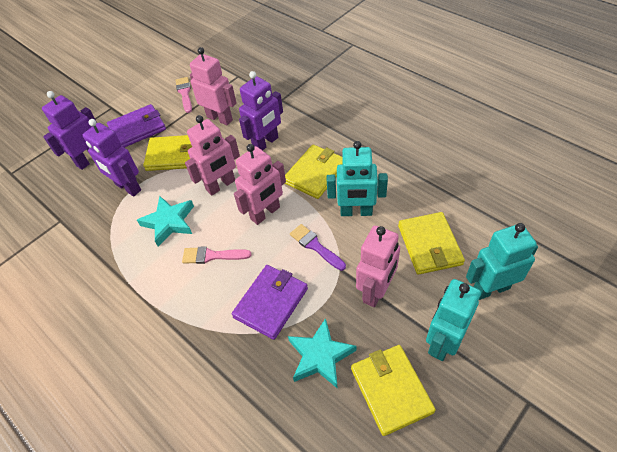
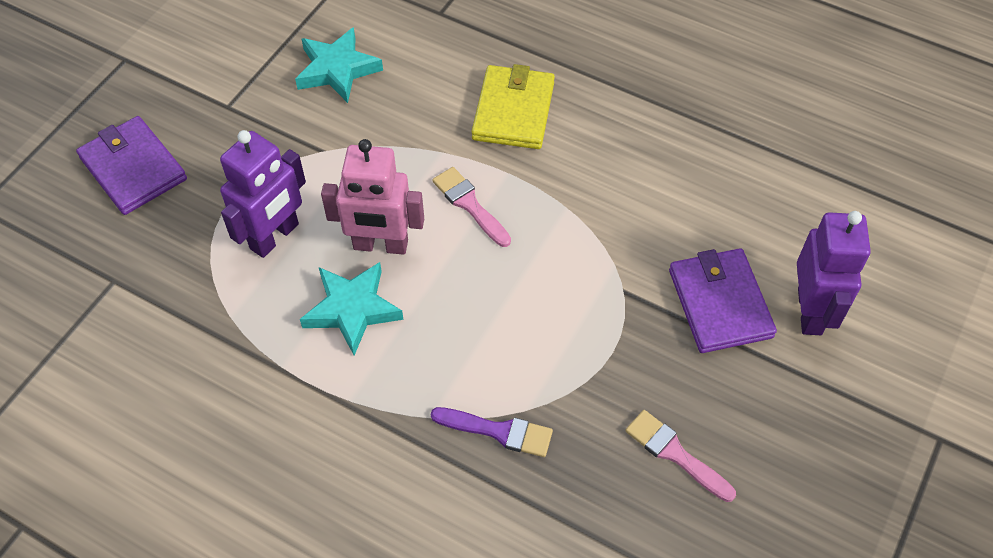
pink robot: 4 -> 1
purple robot: 3 -> 2
turquoise robot: 3 -> 0
yellow wallet: 4 -> 1

